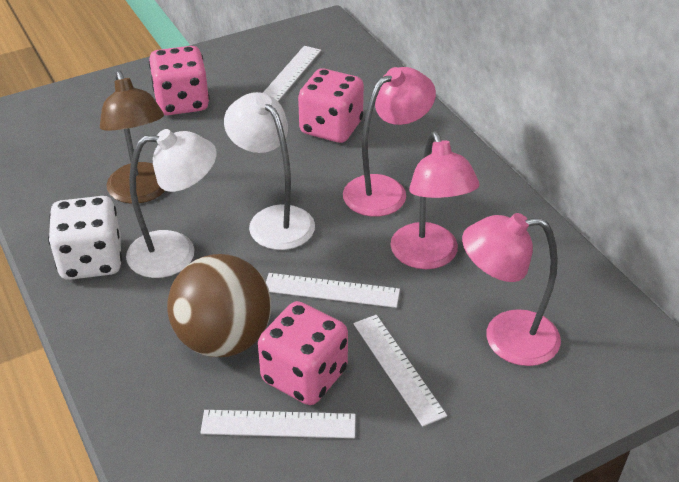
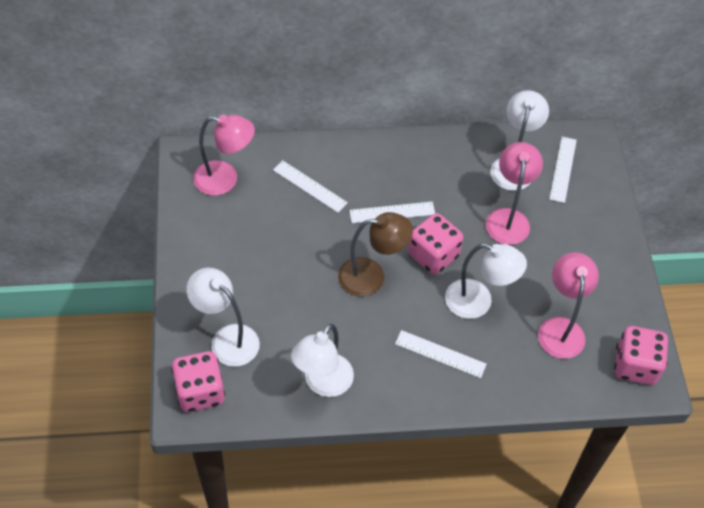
brown ball: 1 -> 0
white dice: 1 -> 0
white lamp: 2 -> 4

